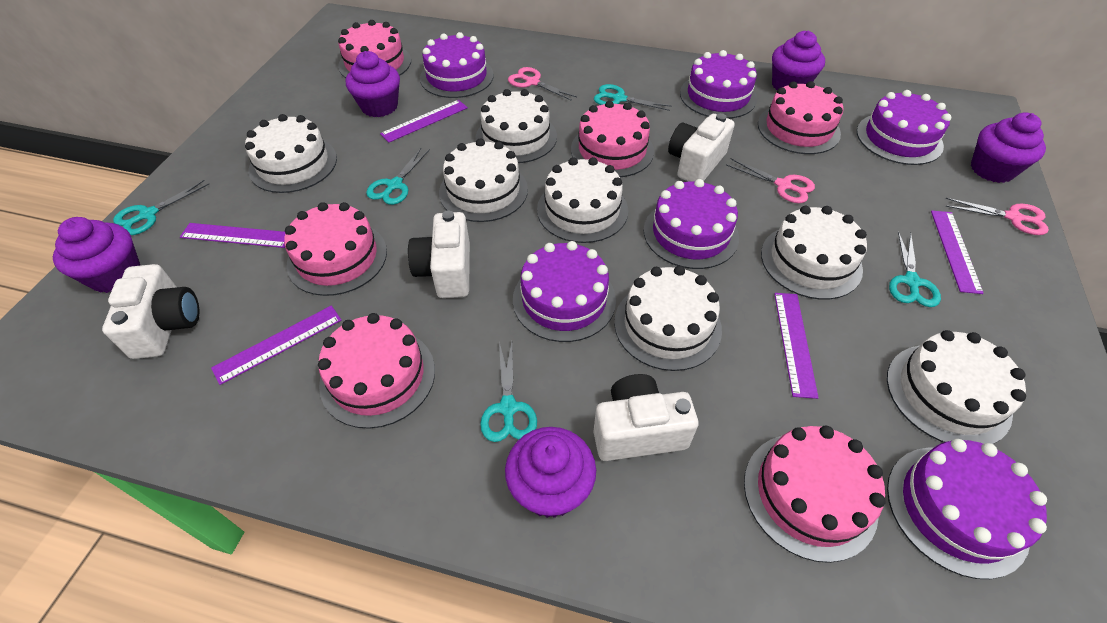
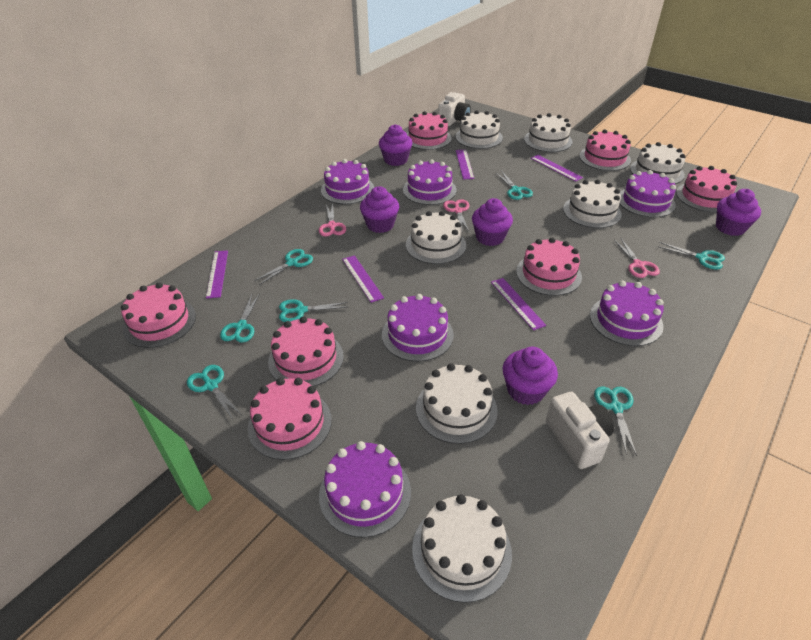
pink cake: 6 -> 7
turquoise scissors: 5 -> 7
white camera: 4 -> 2

